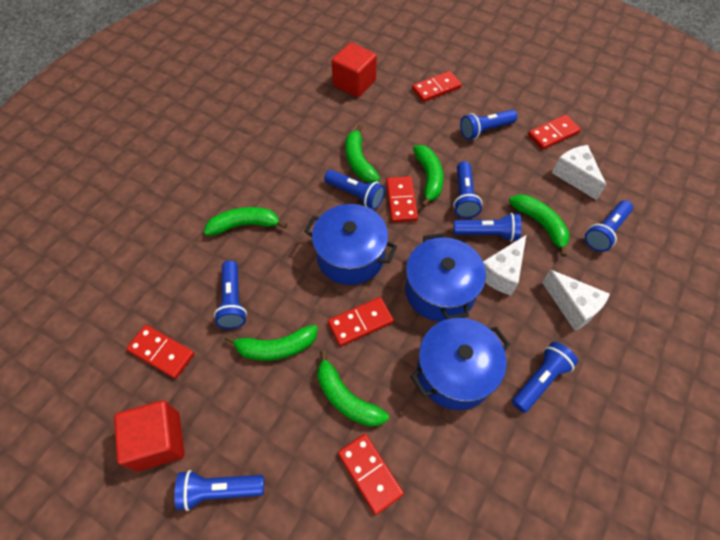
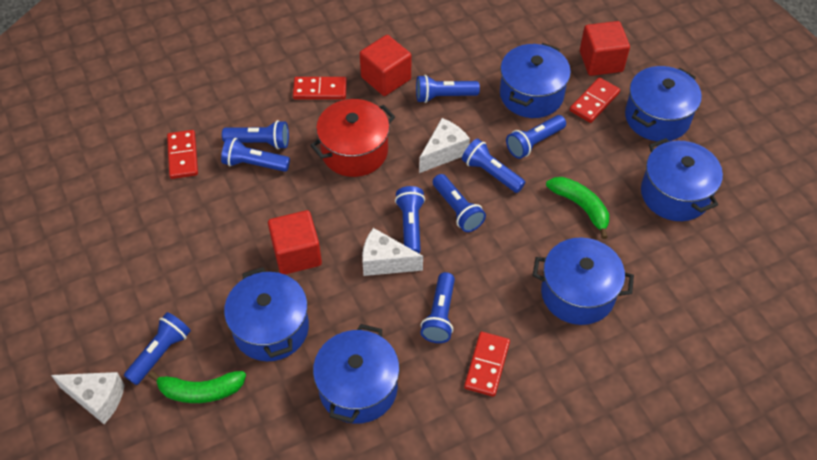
blue flashlight: 8 -> 9
blue pot: 3 -> 6
green banana: 6 -> 2
red cube: 2 -> 3
red domino: 6 -> 4
red pot: 0 -> 1

